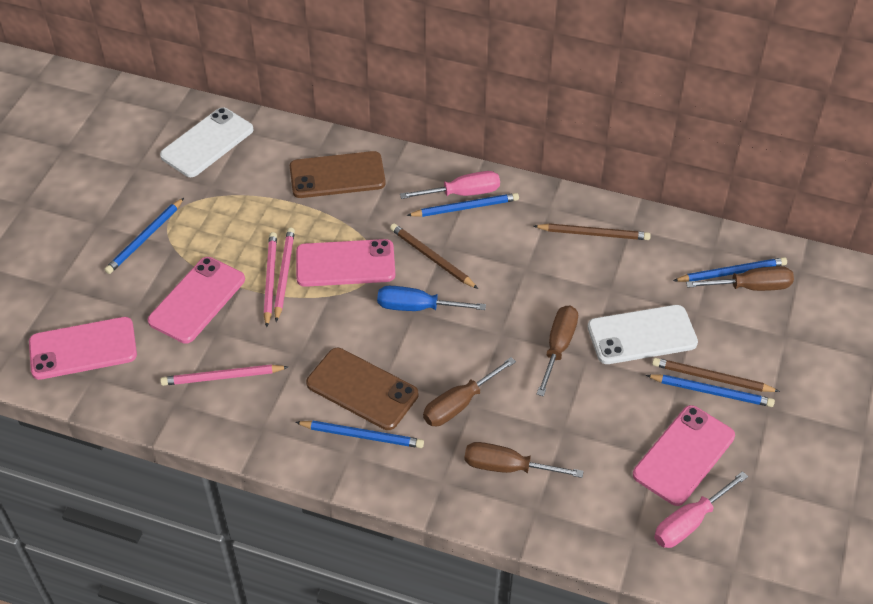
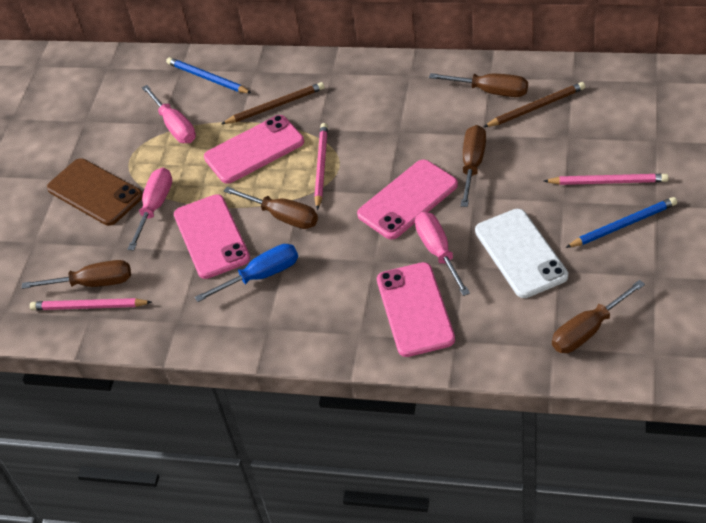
blue pencil: 5 -> 2
brown pencil: 3 -> 2
brown phone: 2 -> 1
brown screwdriver: 4 -> 5
pink screwdriver: 2 -> 3
white phone: 2 -> 1

